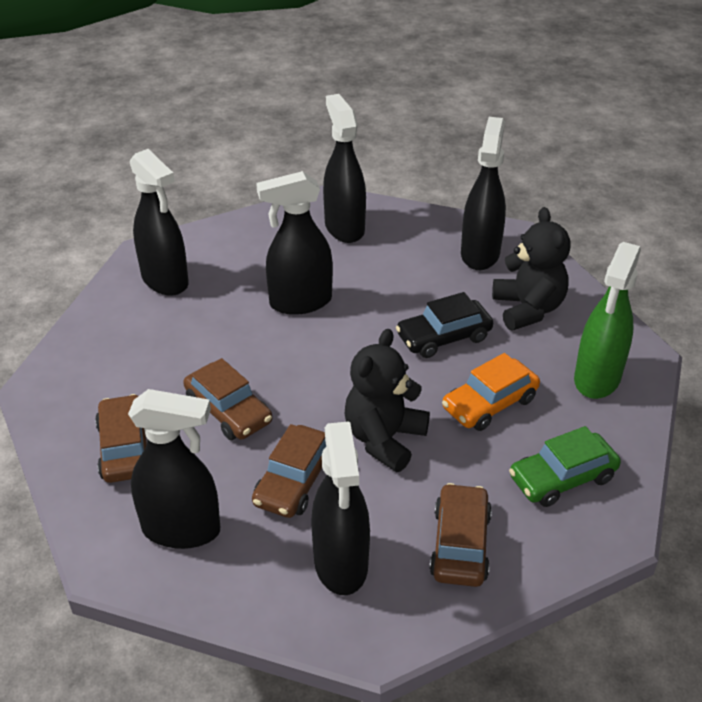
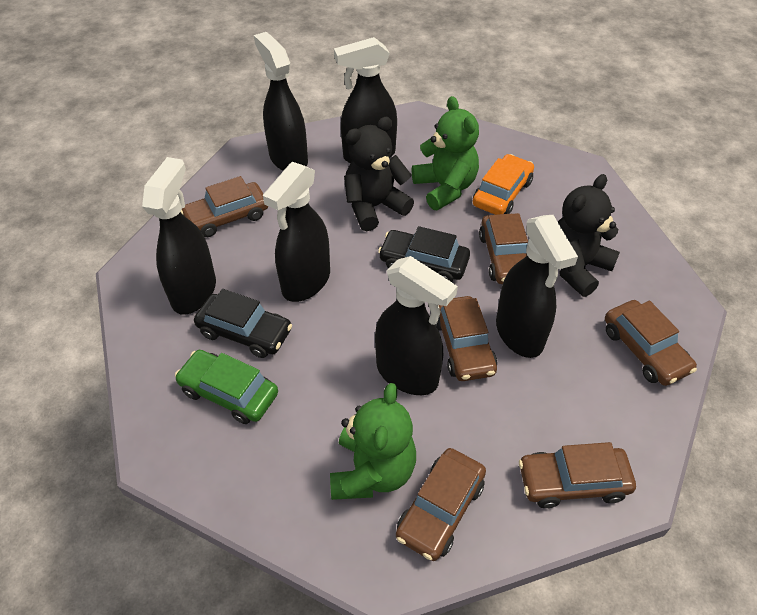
black car: 1 -> 2
brown car: 4 -> 6
green spray bottle: 1 -> 0
green teddy bear: 0 -> 2

